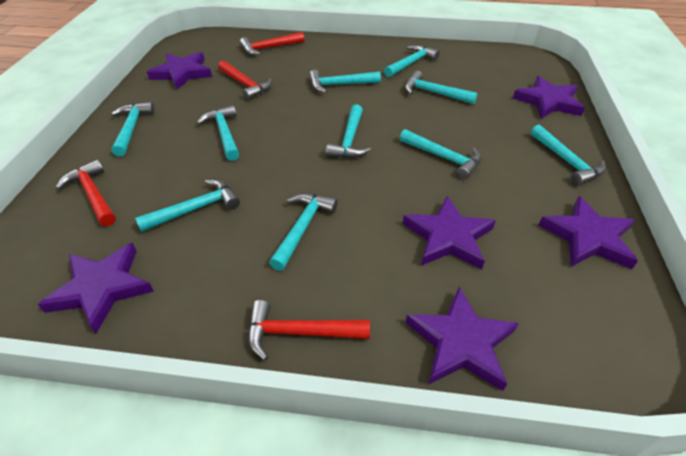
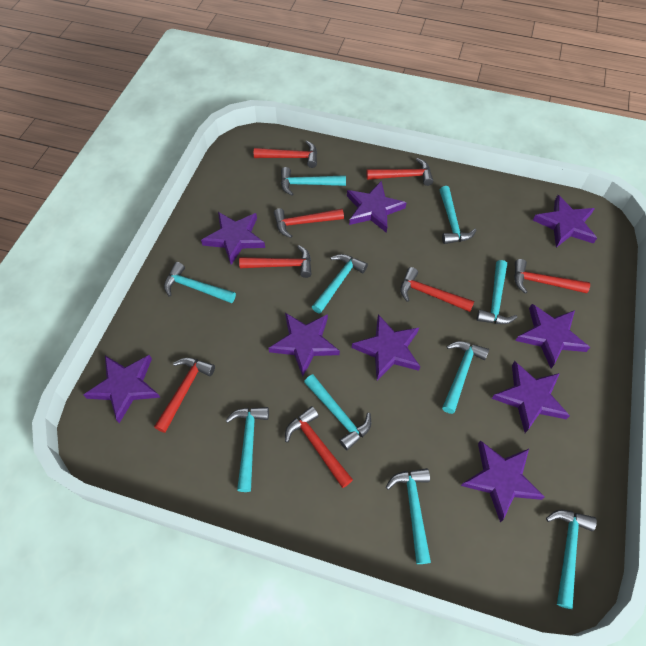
purple star: 6 -> 9
red hammer: 4 -> 8

